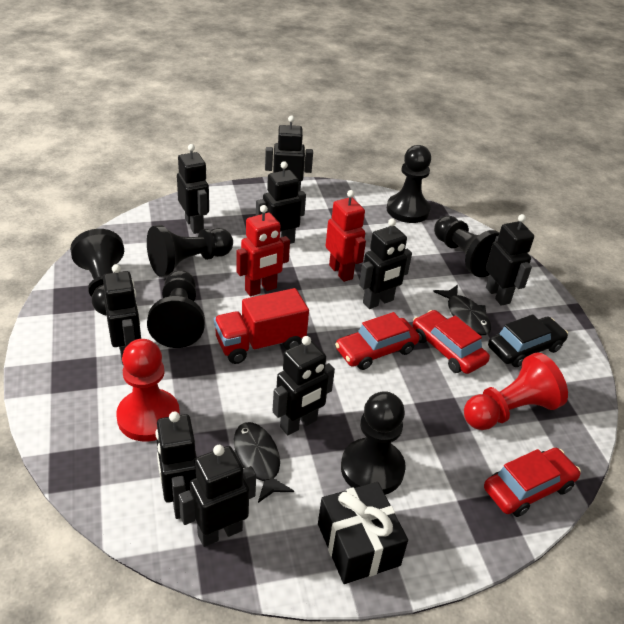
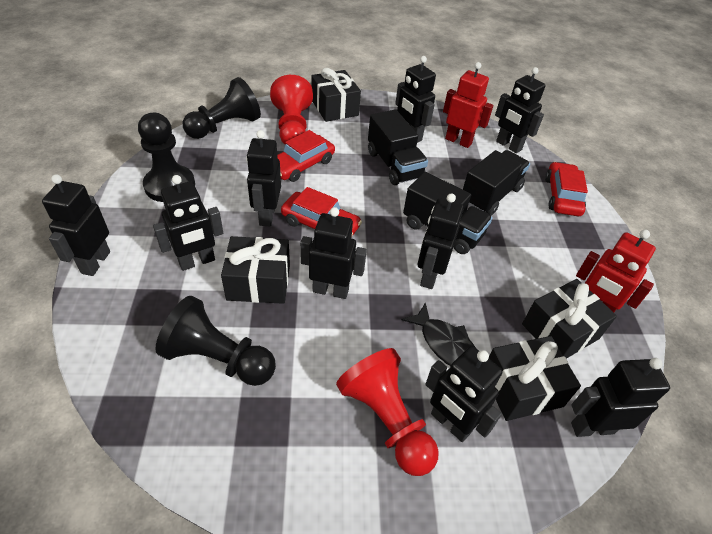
black car: 1 -> 0
black fish: 2 -> 1
black gift: 1 -> 4
black pawn: 6 -> 3
black truck: 0 -> 3
red truck: 1 -> 0

